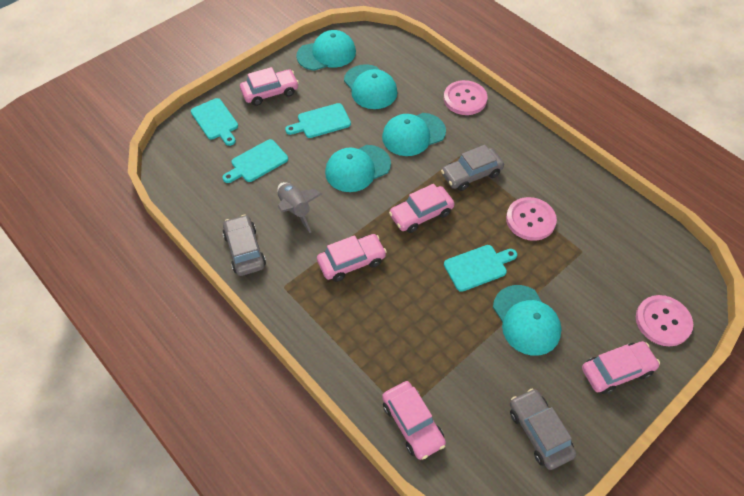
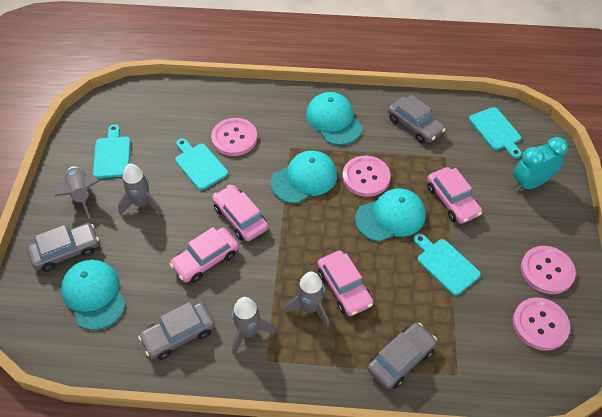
grey car: 3 -> 4
grey rocket: 1 -> 4
pink button: 3 -> 4
pink car: 5 -> 4
turquoise cap: 5 -> 4
turquoise clock: 0 -> 1

